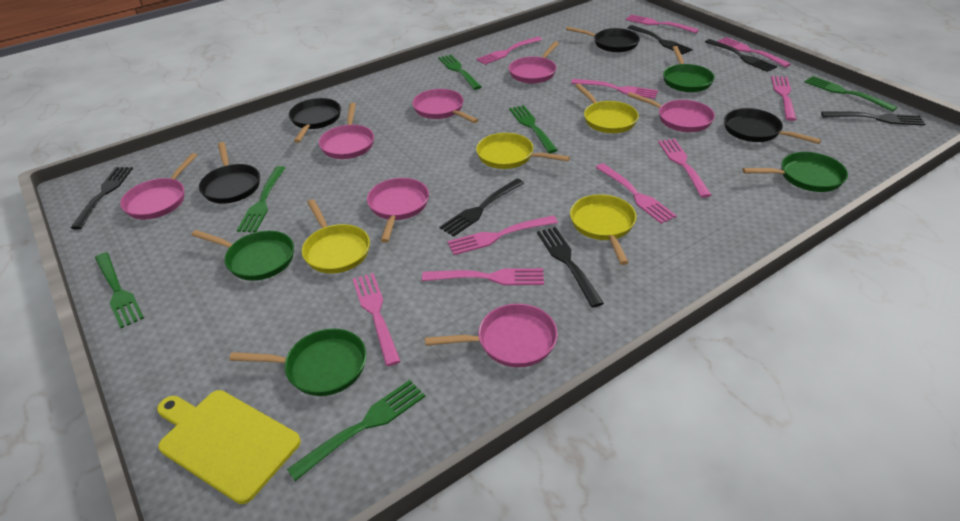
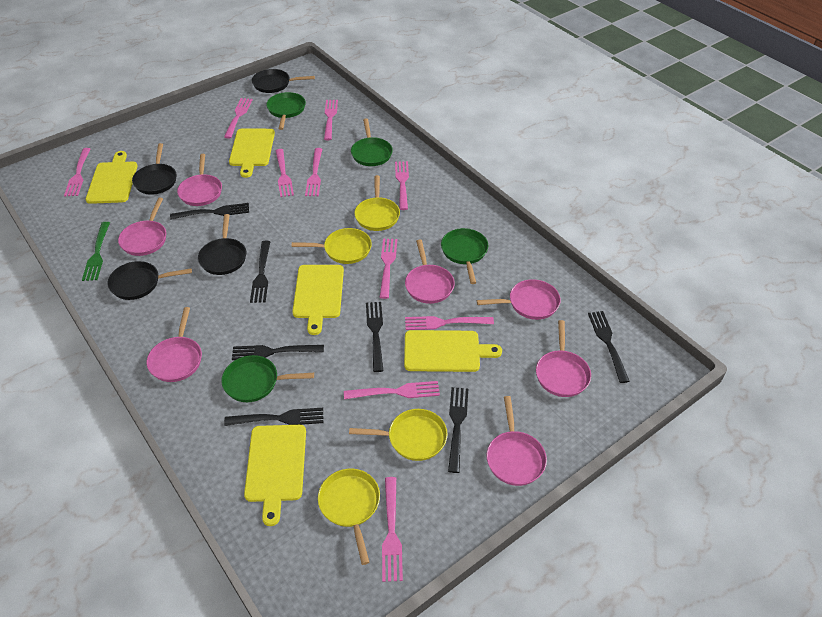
black fork: 6 -> 7
green fork: 6 -> 1
yellow cutting board: 1 -> 5

